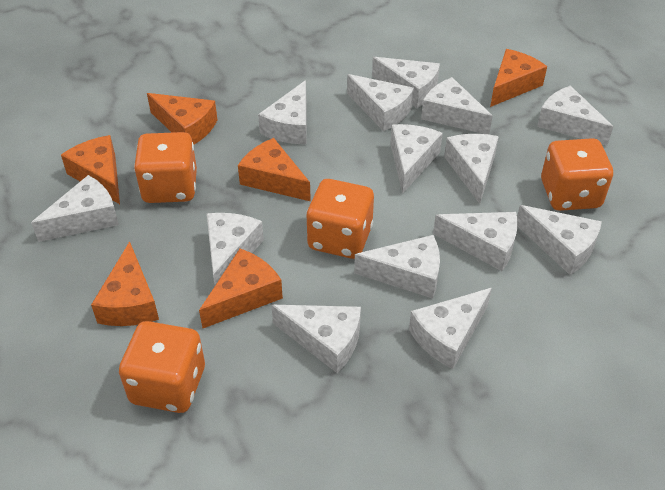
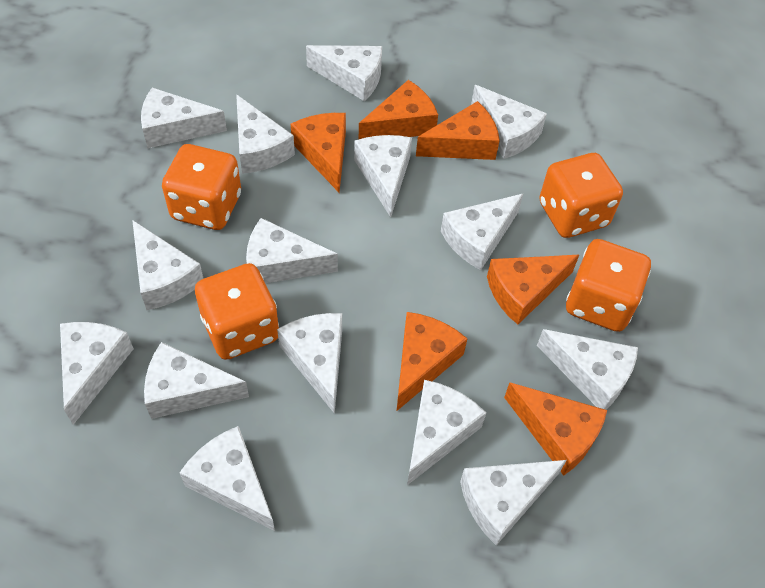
white cheese: 14 -> 15

